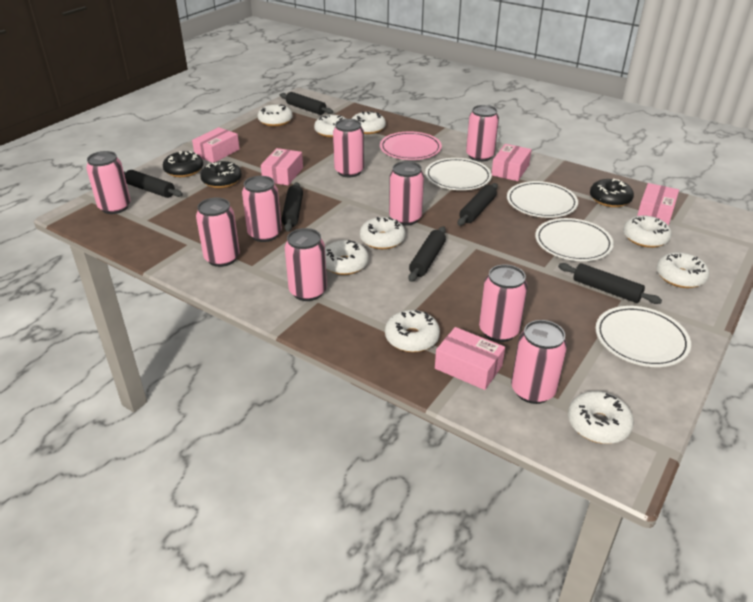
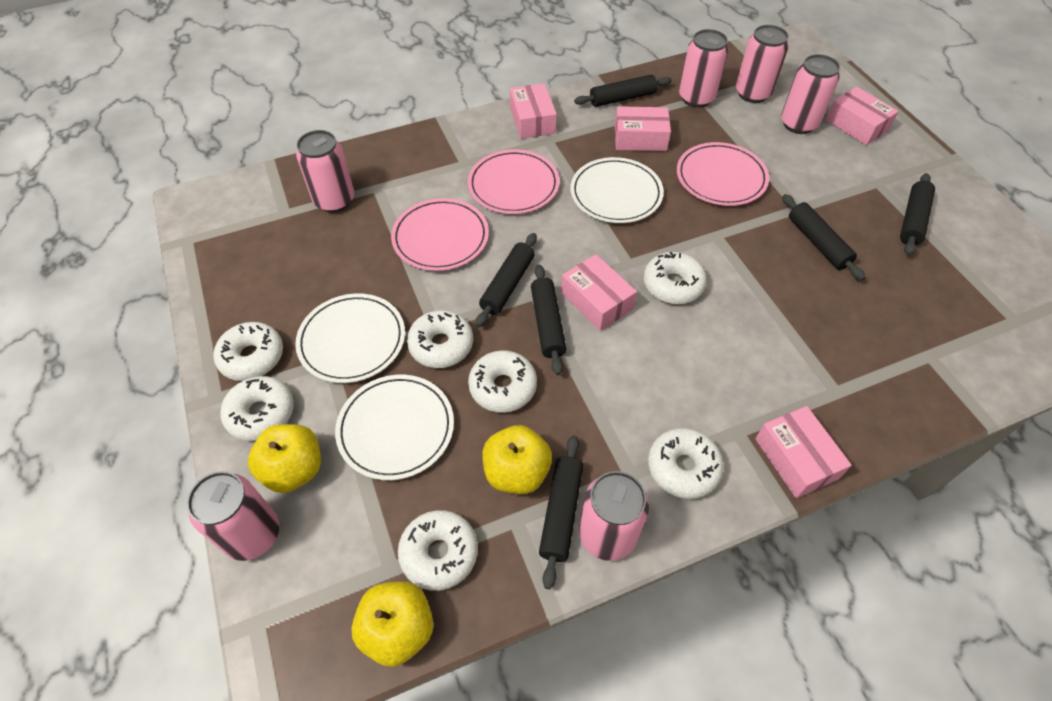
black donut: 3 -> 0
pink can: 9 -> 6
pink plate: 1 -> 3
white donut: 9 -> 7
white plate: 4 -> 3
yellow apple: 0 -> 3

